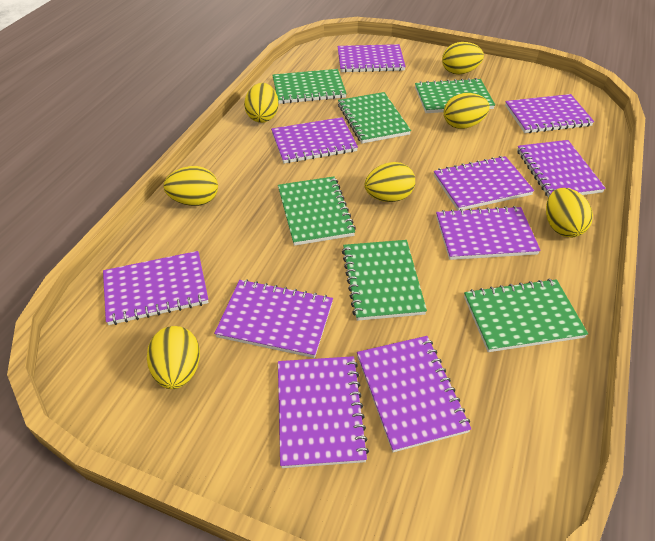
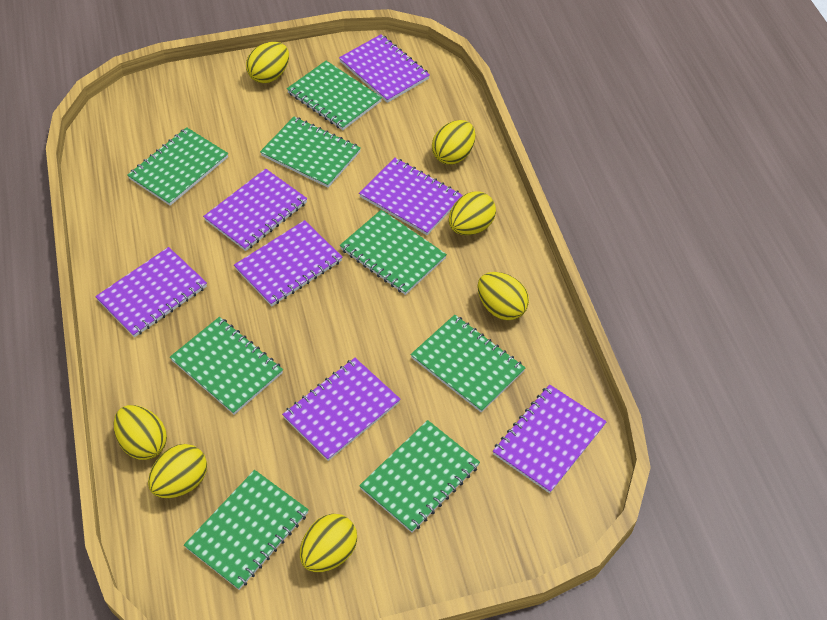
green notebook: 6 -> 8
purple notebook: 10 -> 7

